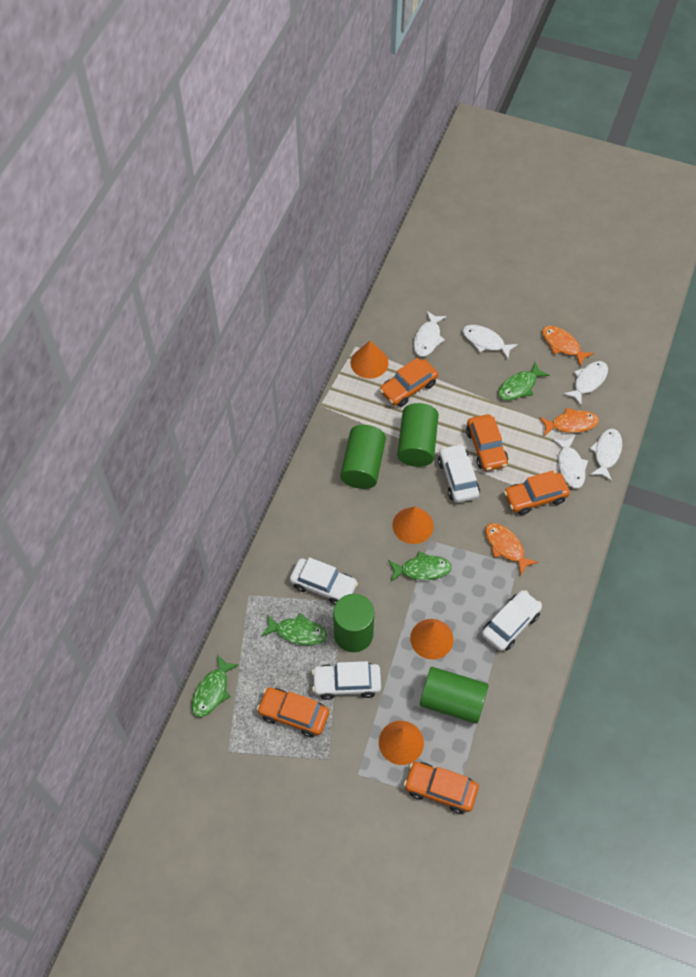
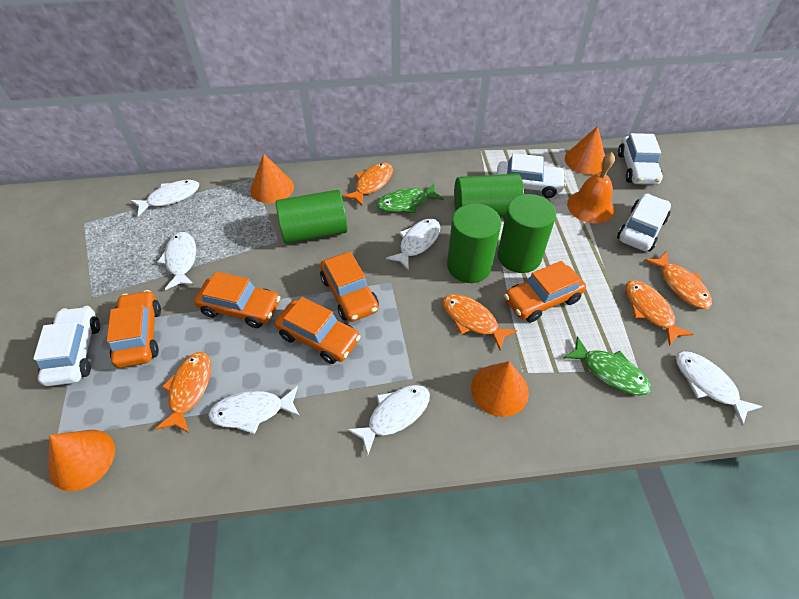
green fish: 4 -> 2
orange bell: 0 -> 1
orange fish: 3 -> 5
white fish: 5 -> 6

